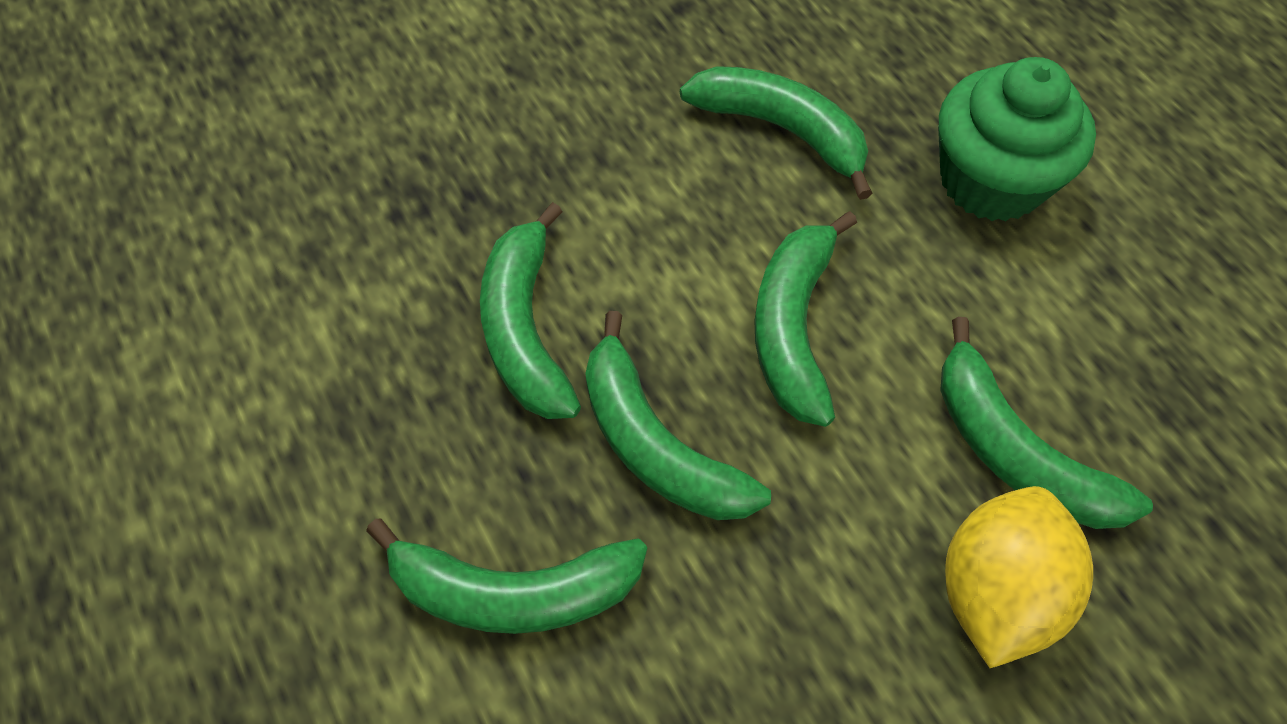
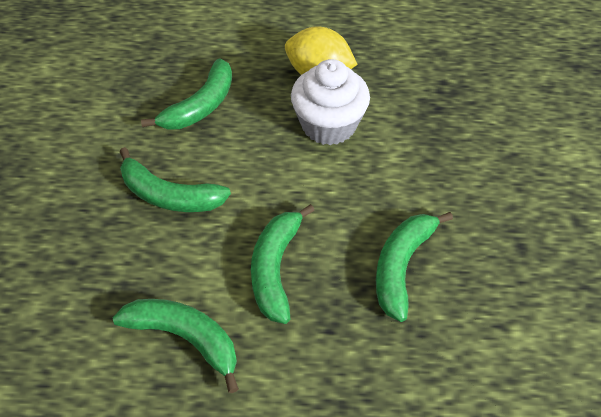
green banana: 6 -> 5
green cupcake: 1 -> 0
white cupcake: 0 -> 1

